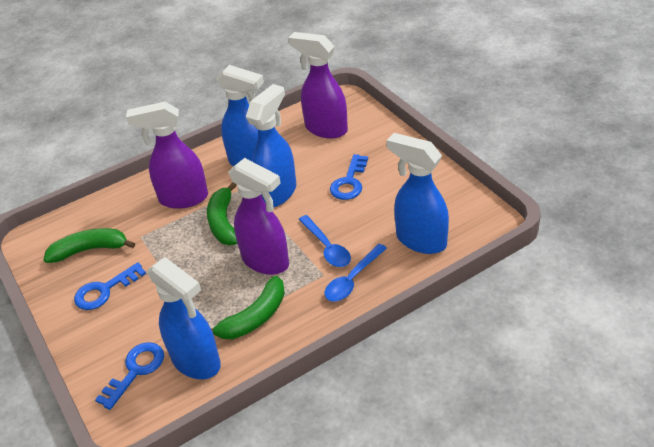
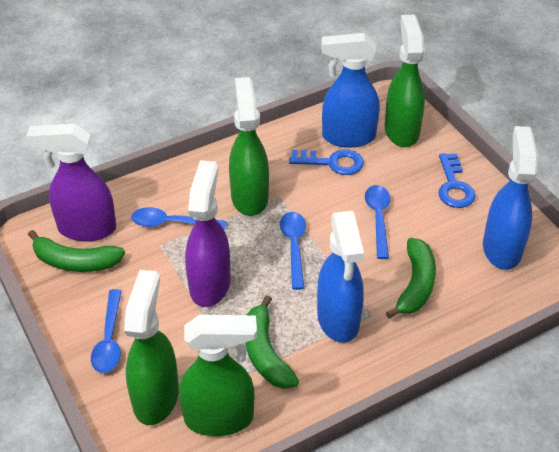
blue key: 3 -> 2
blue spoon: 2 -> 4
blue spray bottle: 4 -> 3
green spray bottle: 0 -> 4
purple spray bottle: 3 -> 2

